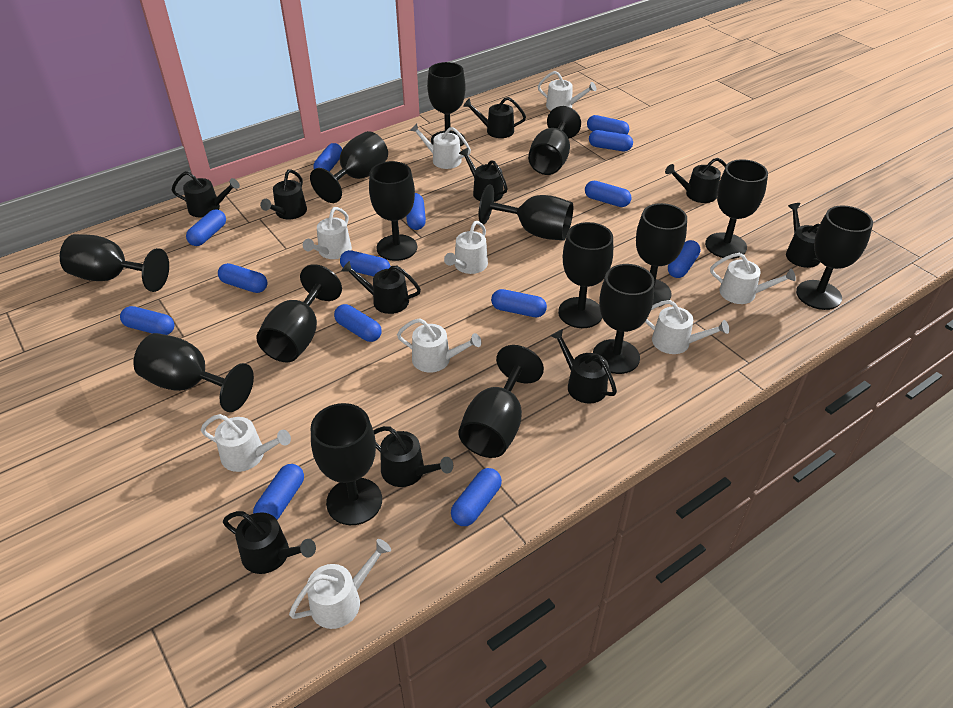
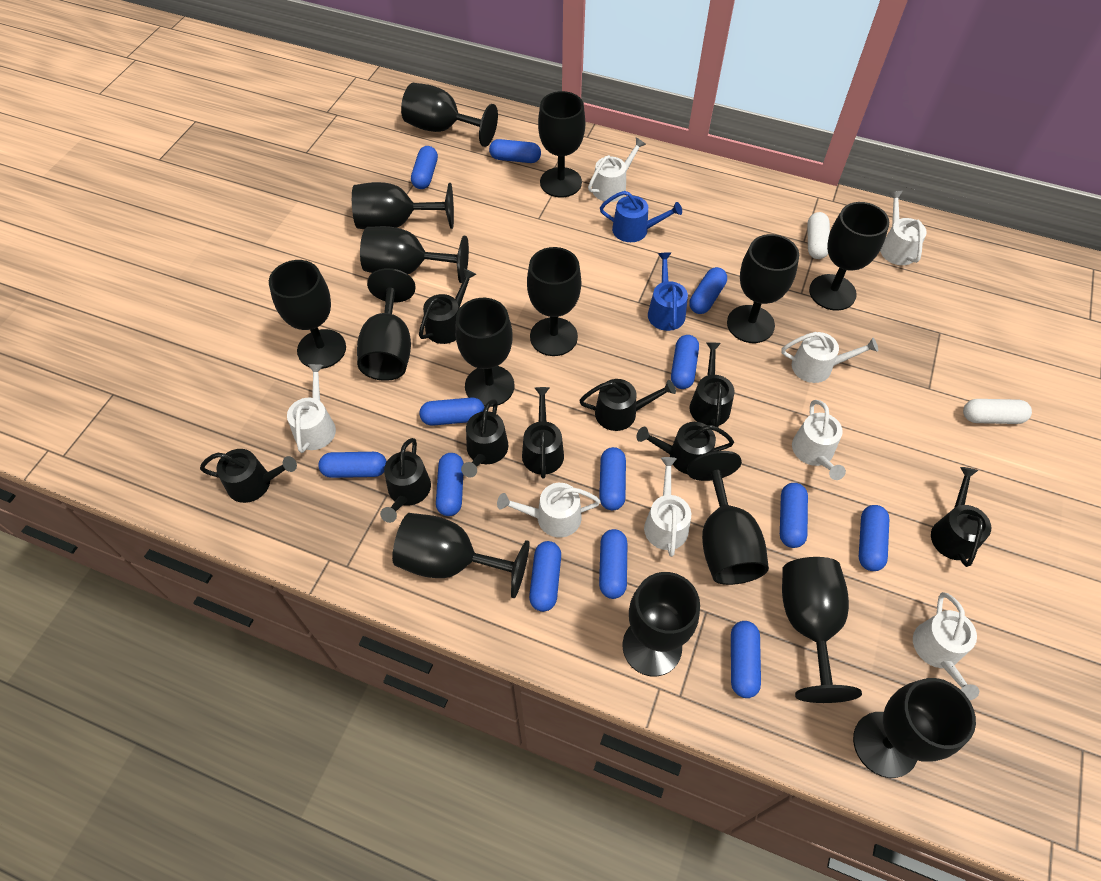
black watering can: 10 -> 9
blue capsule: 14 -> 13
blue watering can: 0 -> 2
white capsule: 0 -> 2
white watering can: 9 -> 8

